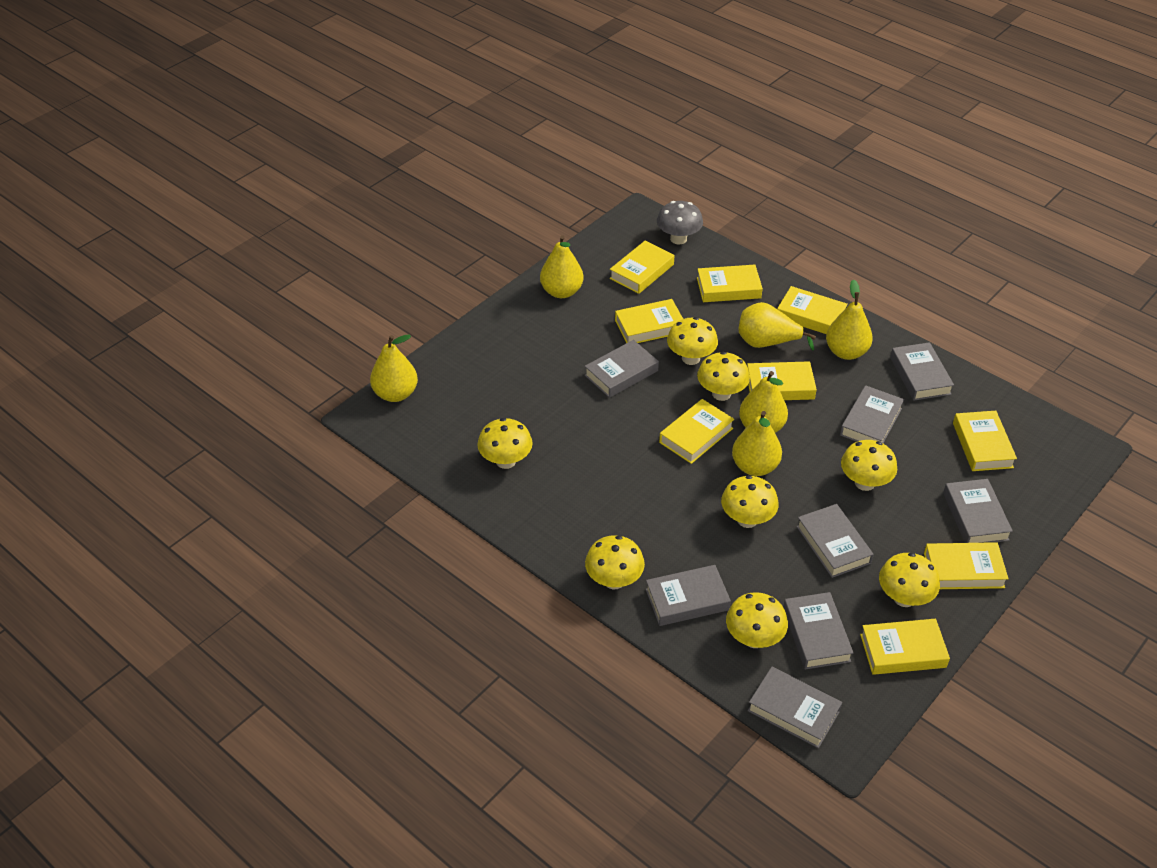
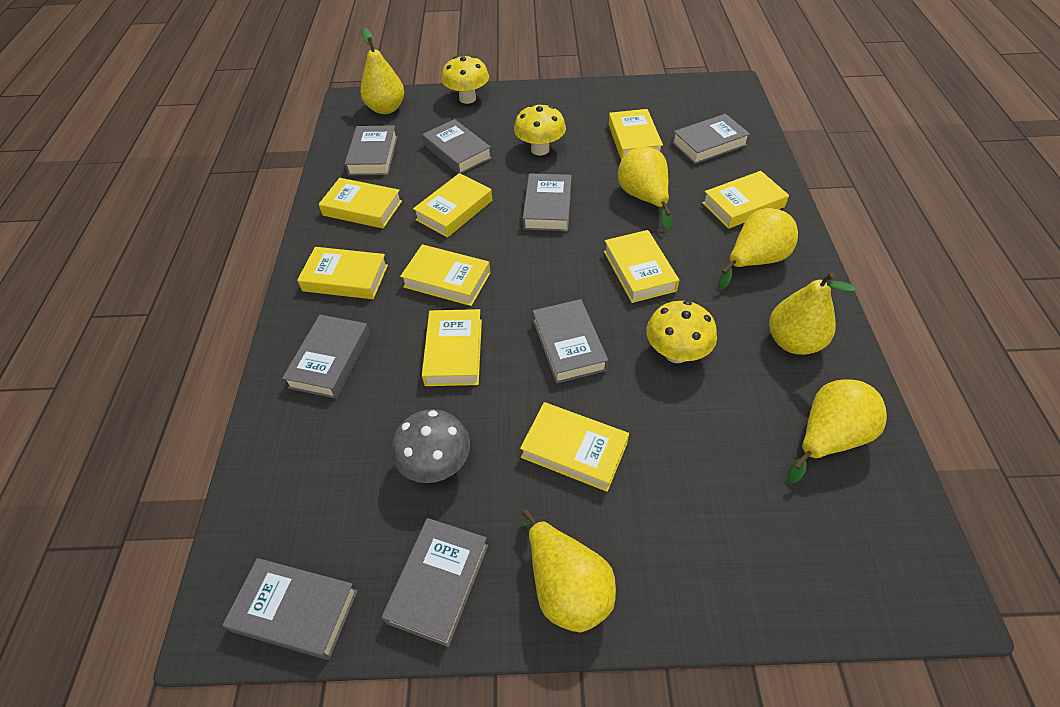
yellow mushroom: 8 -> 3

